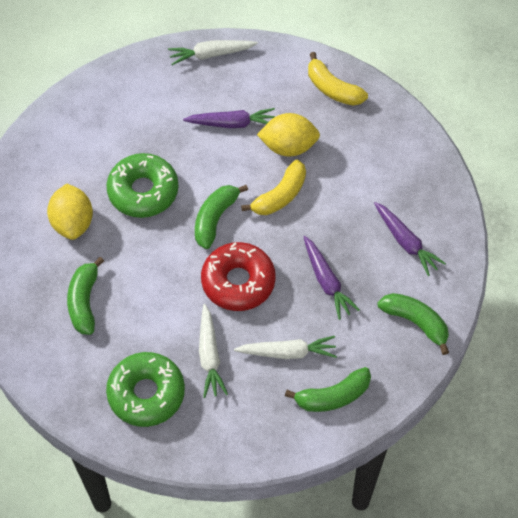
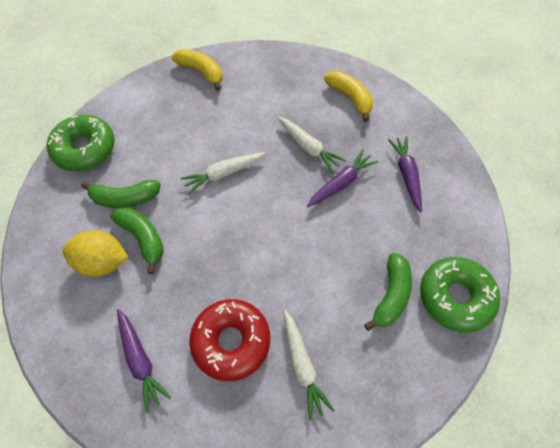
green banana: 4 -> 3
yellow lemon: 2 -> 1

